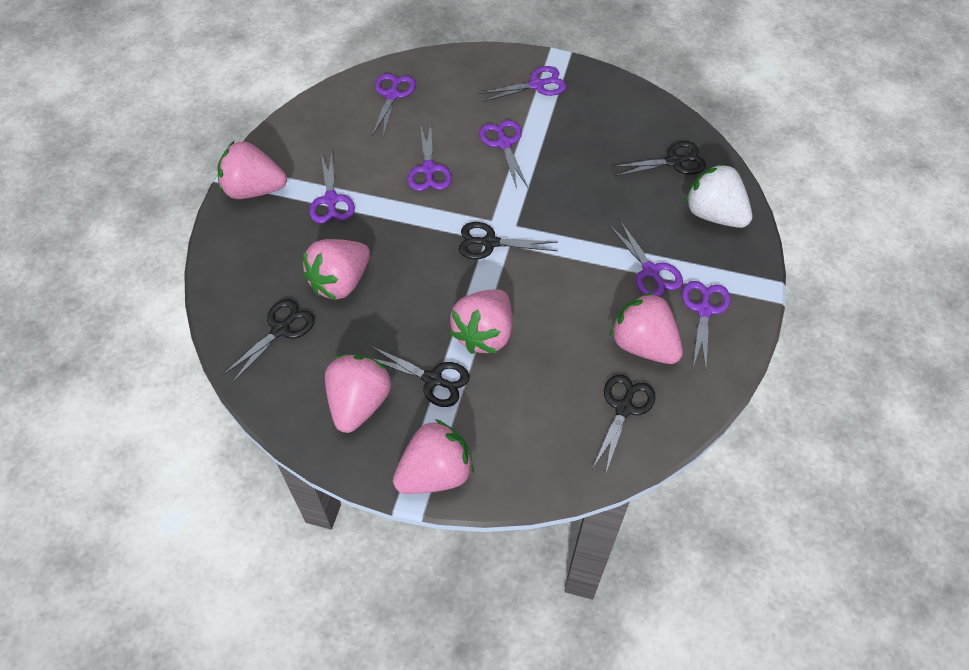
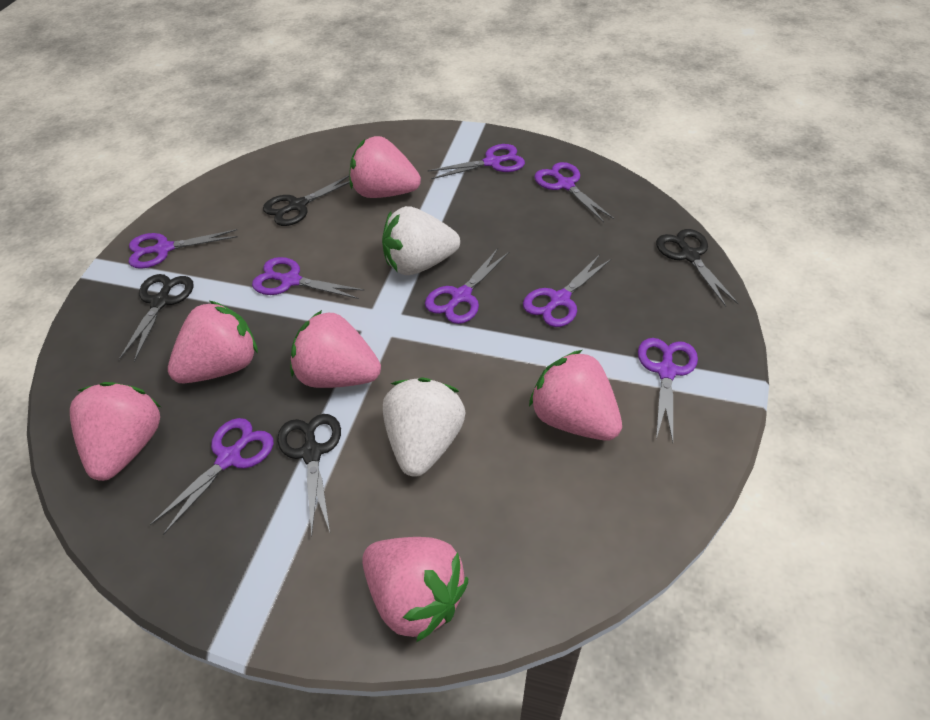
black scissors: 5 -> 4
purple scissors: 7 -> 8
white strawberry: 1 -> 2

